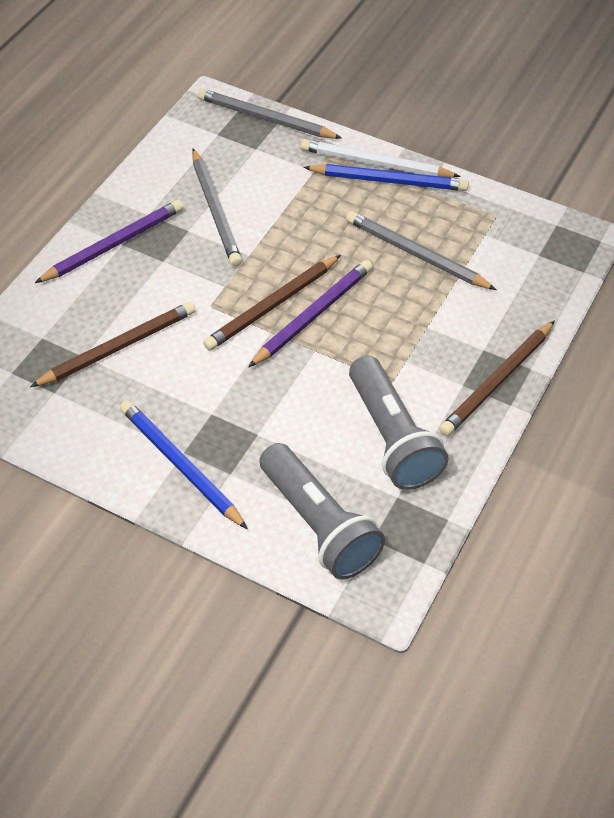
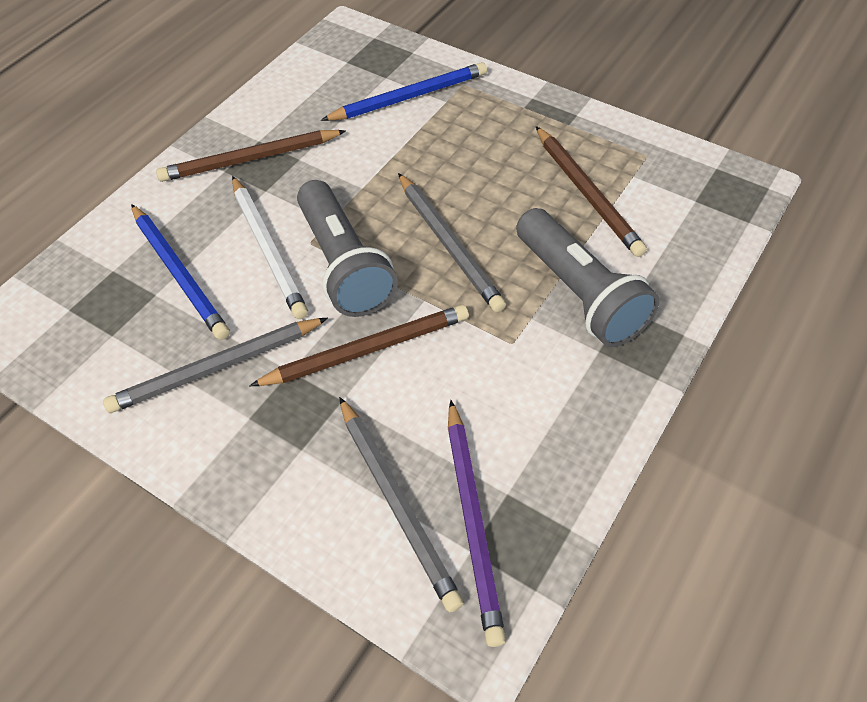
purple pencil: 2 -> 1

